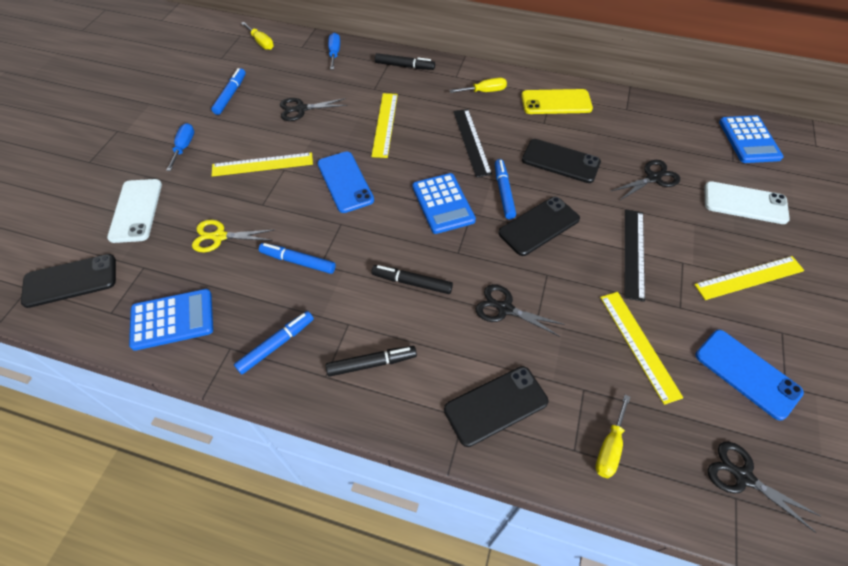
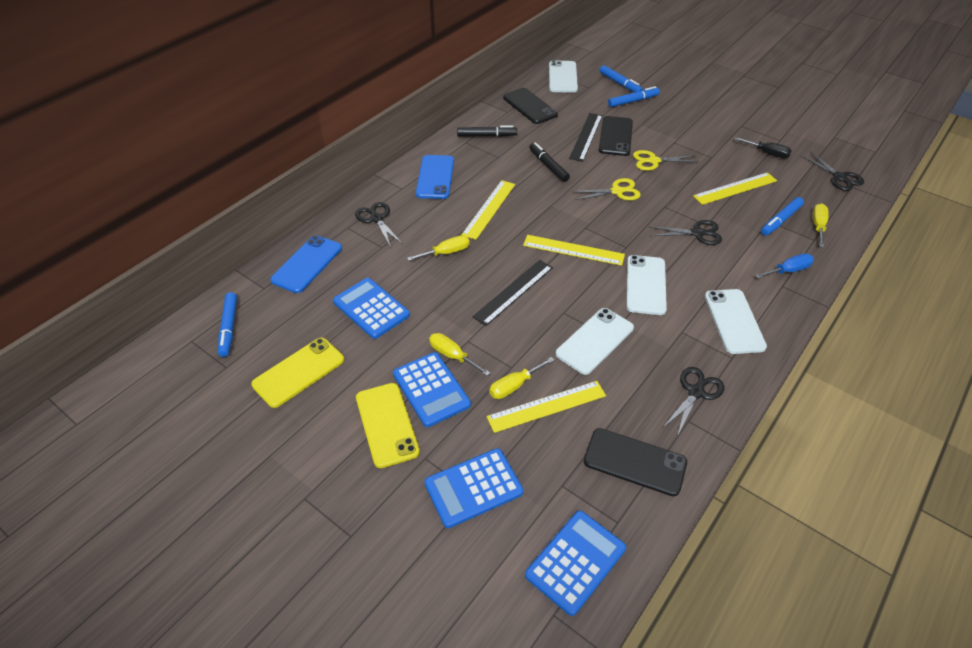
black marker: 3 -> 2
black phone: 4 -> 3
black screwdriver: 0 -> 1
blue calculator: 3 -> 4
blue screwdriver: 2 -> 1
white phone: 2 -> 4
yellow phone: 1 -> 2
yellow scissors: 1 -> 2
yellow screwdriver: 3 -> 4

